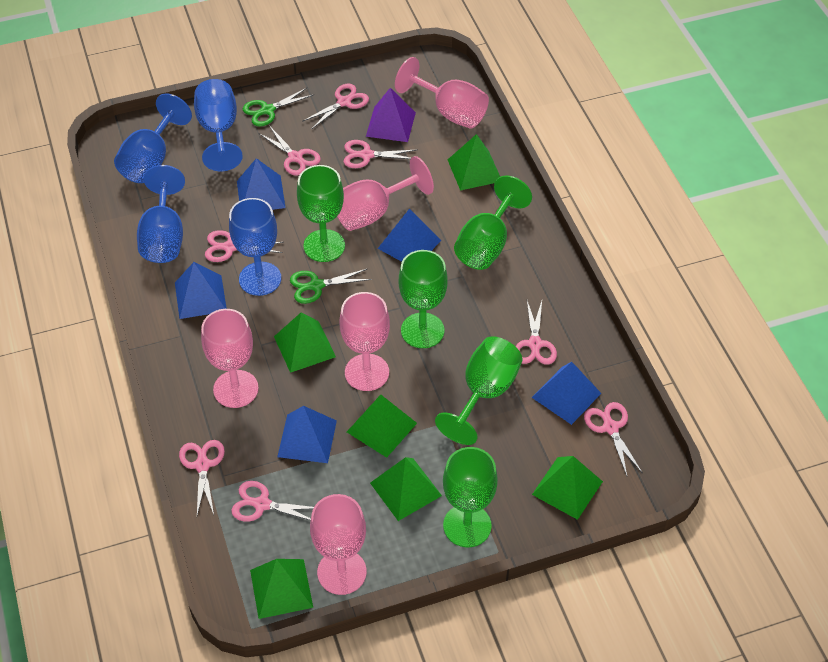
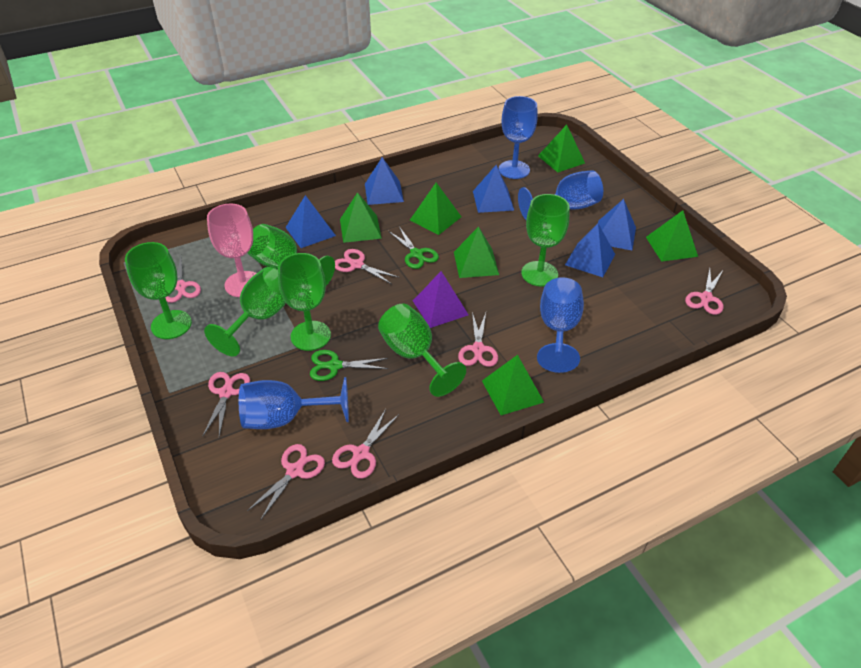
green goblet: 5 -> 6
pink goblet: 5 -> 1
pink scissors: 8 -> 7

